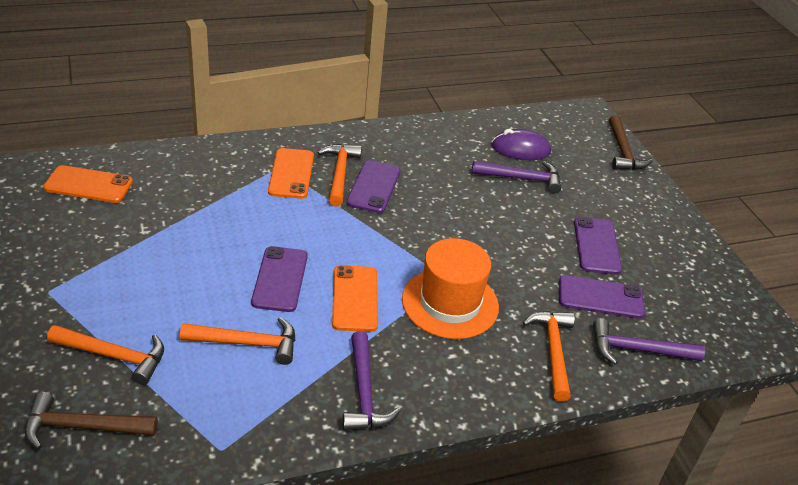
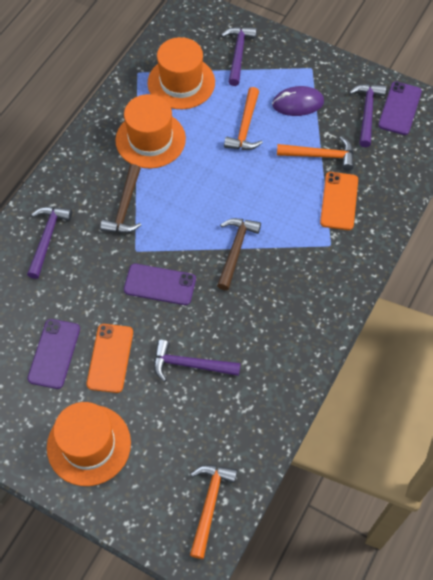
orange hammer: 4 -> 3
orange hat: 1 -> 3
orange phone: 3 -> 2
purple hammer: 3 -> 4
purple phone: 4 -> 3

